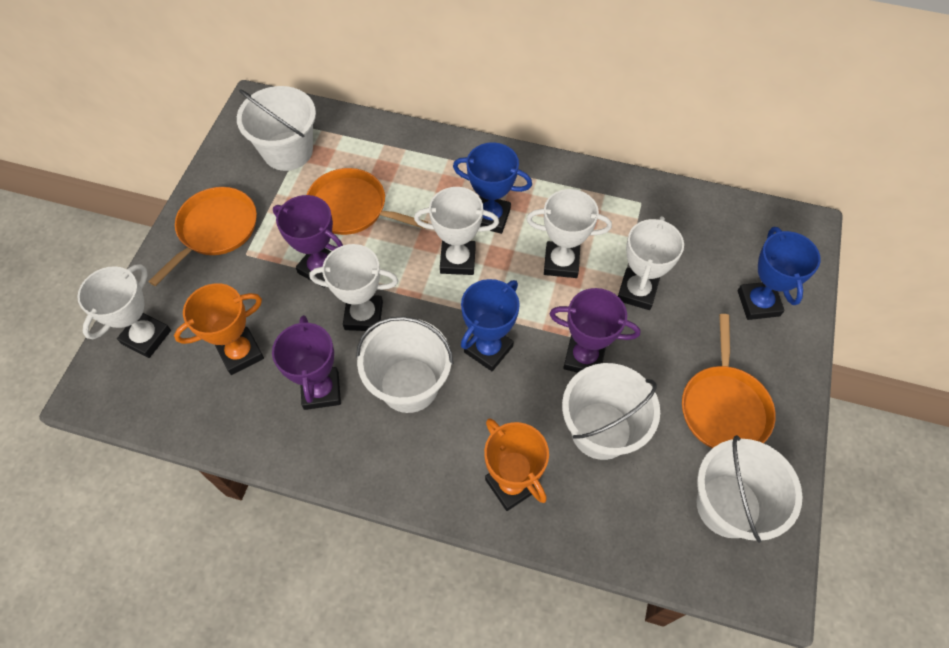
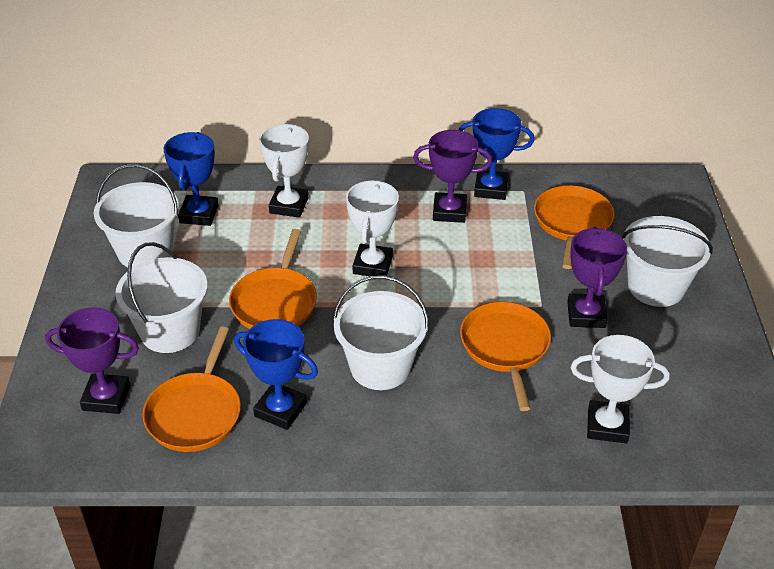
orange pan: 3 -> 4
orange trophy: 2 -> 0
white trophy: 5 -> 3

